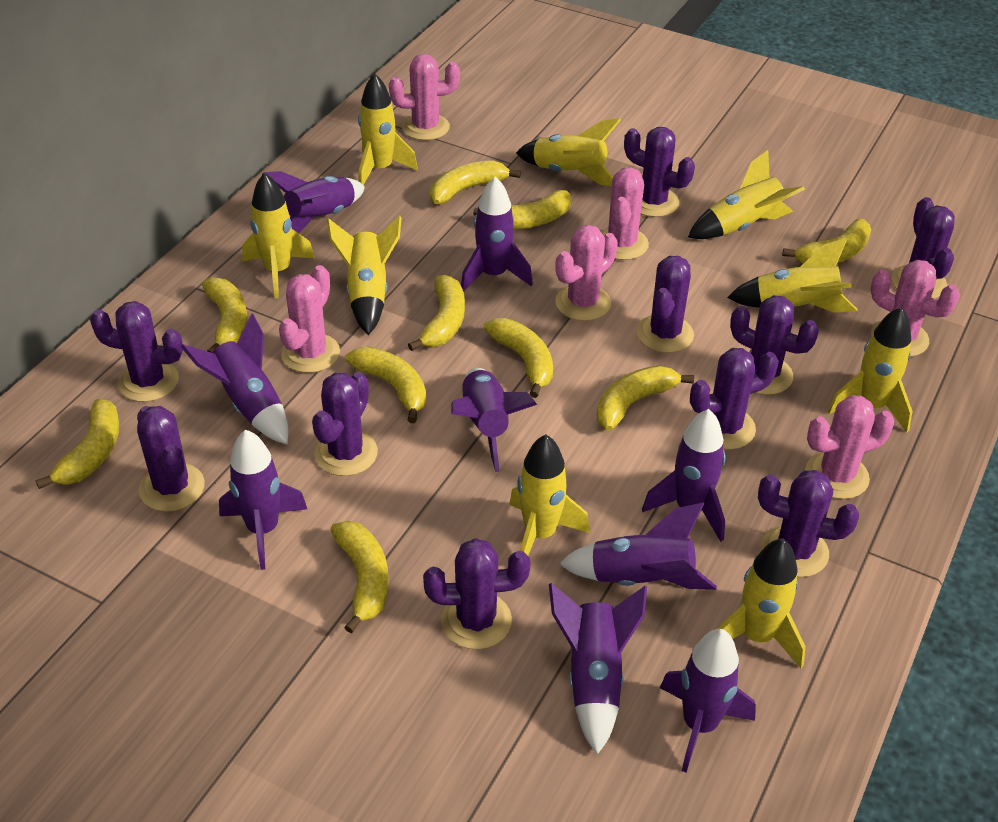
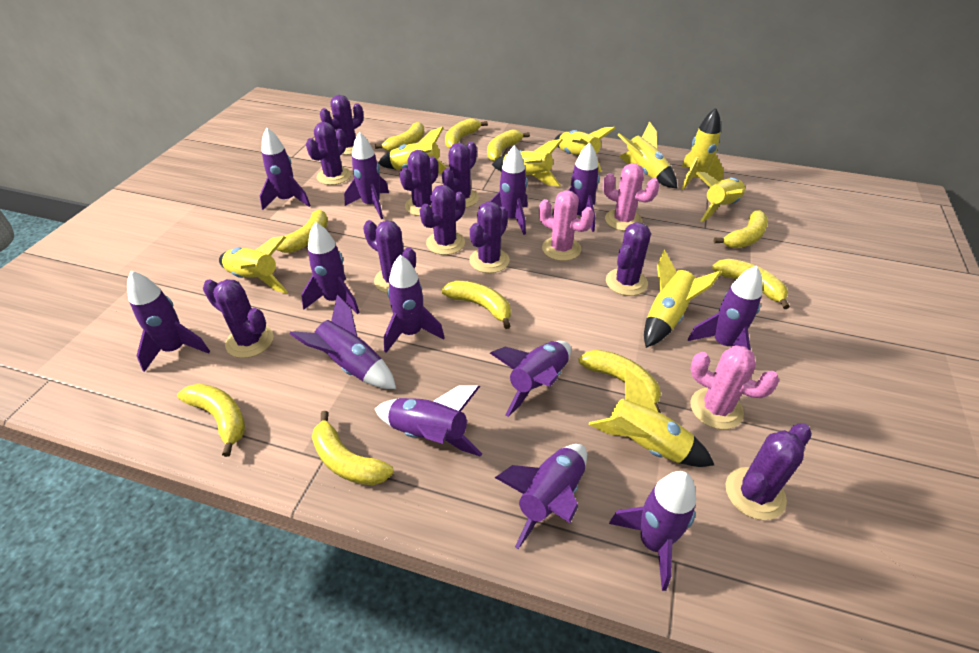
pink cactus: 6 -> 3
purple rocket: 9 -> 13

